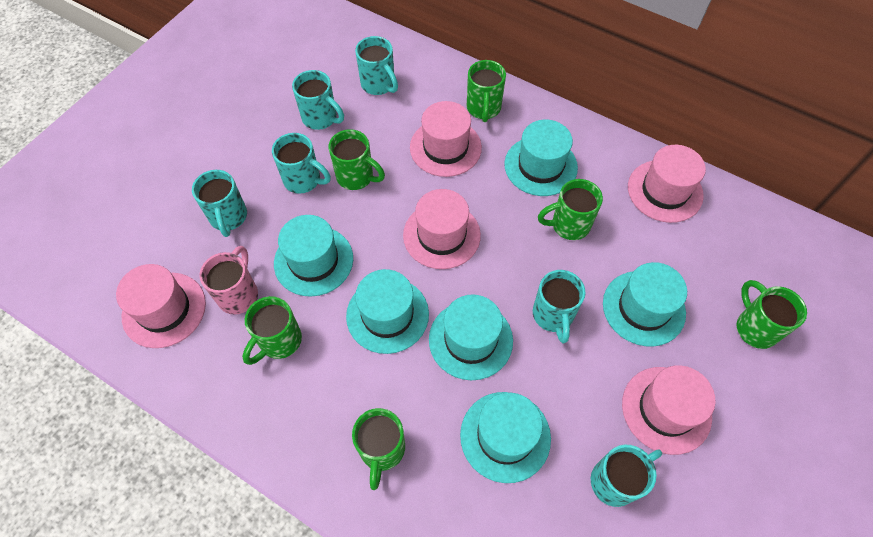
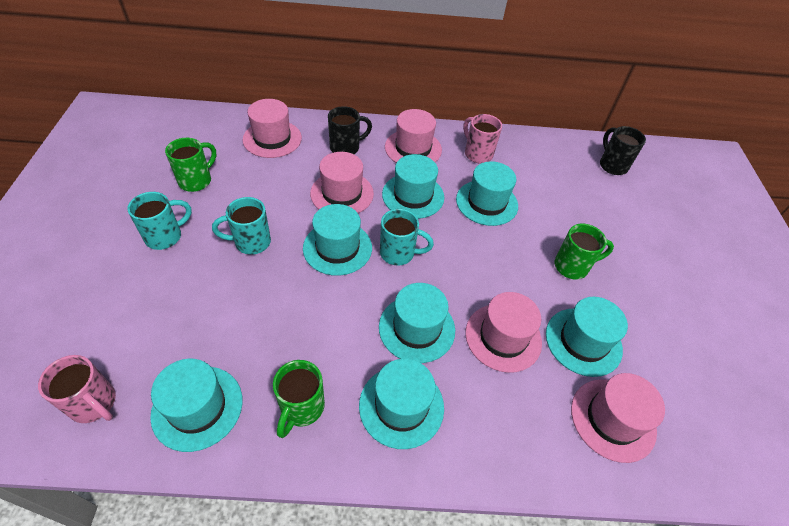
black mug: 0 -> 2
green mug: 6 -> 3
pink mug: 1 -> 2
turquoise hat: 6 -> 7
turquoise mug: 6 -> 3

